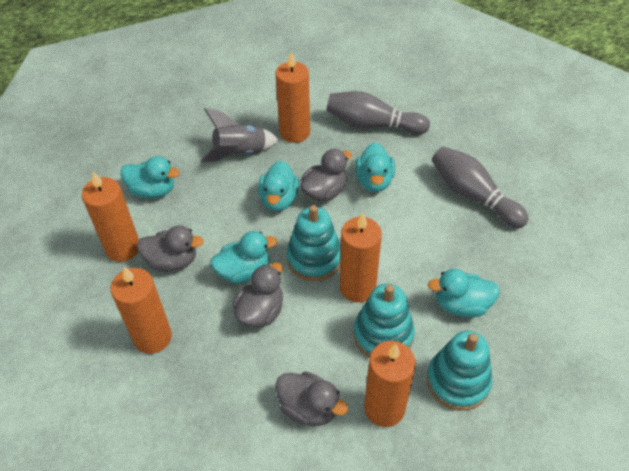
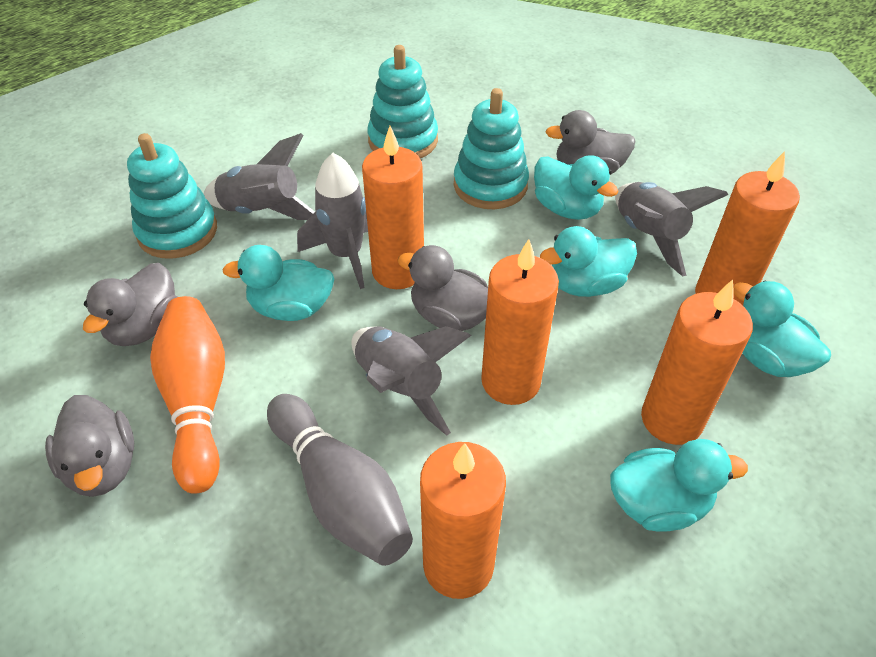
grey bowling pin: 2 -> 1
grey rocket: 1 -> 4
orange bowling pin: 0 -> 1

